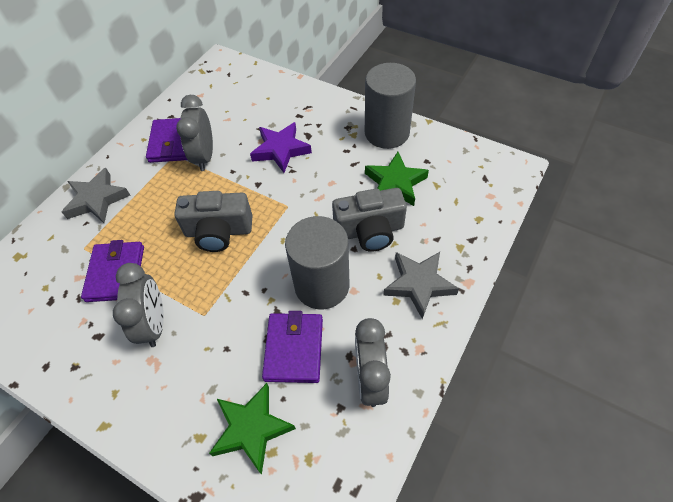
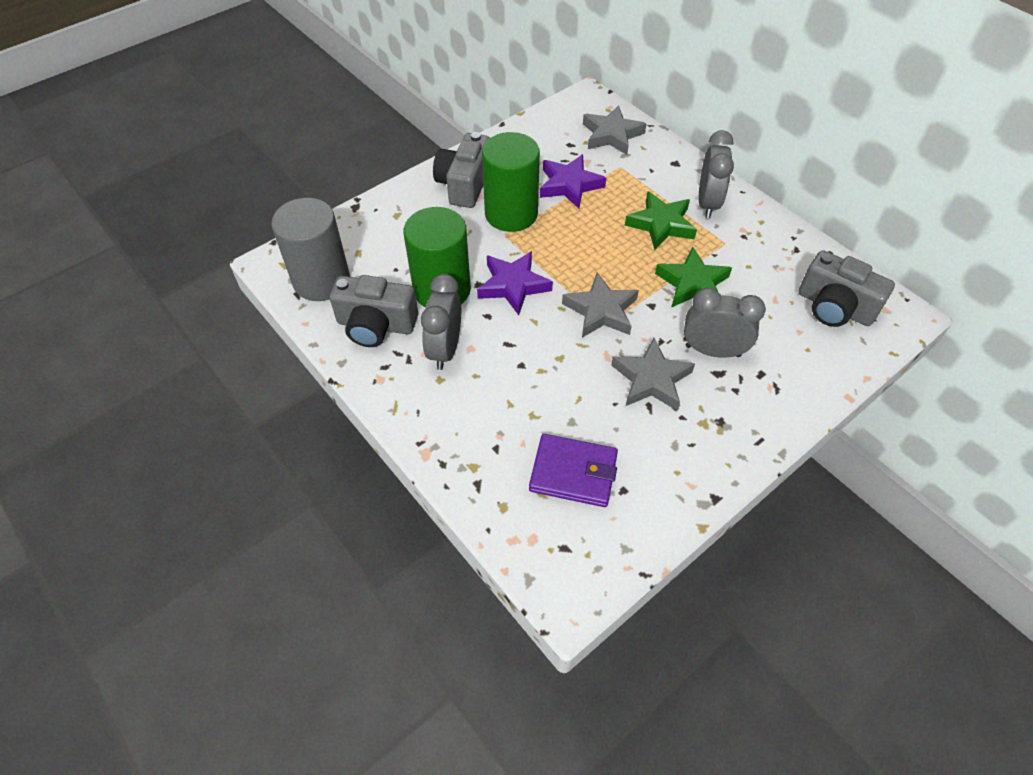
green cylinder: 0 -> 2
grey camera: 2 -> 3
grey cylinder: 2 -> 1
grey star: 2 -> 3
purple star: 1 -> 2
purple wallet: 3 -> 1

